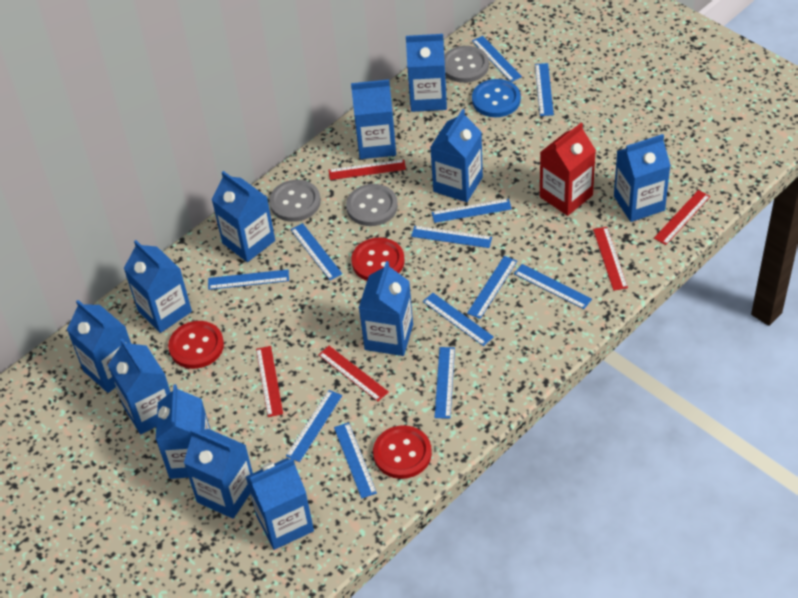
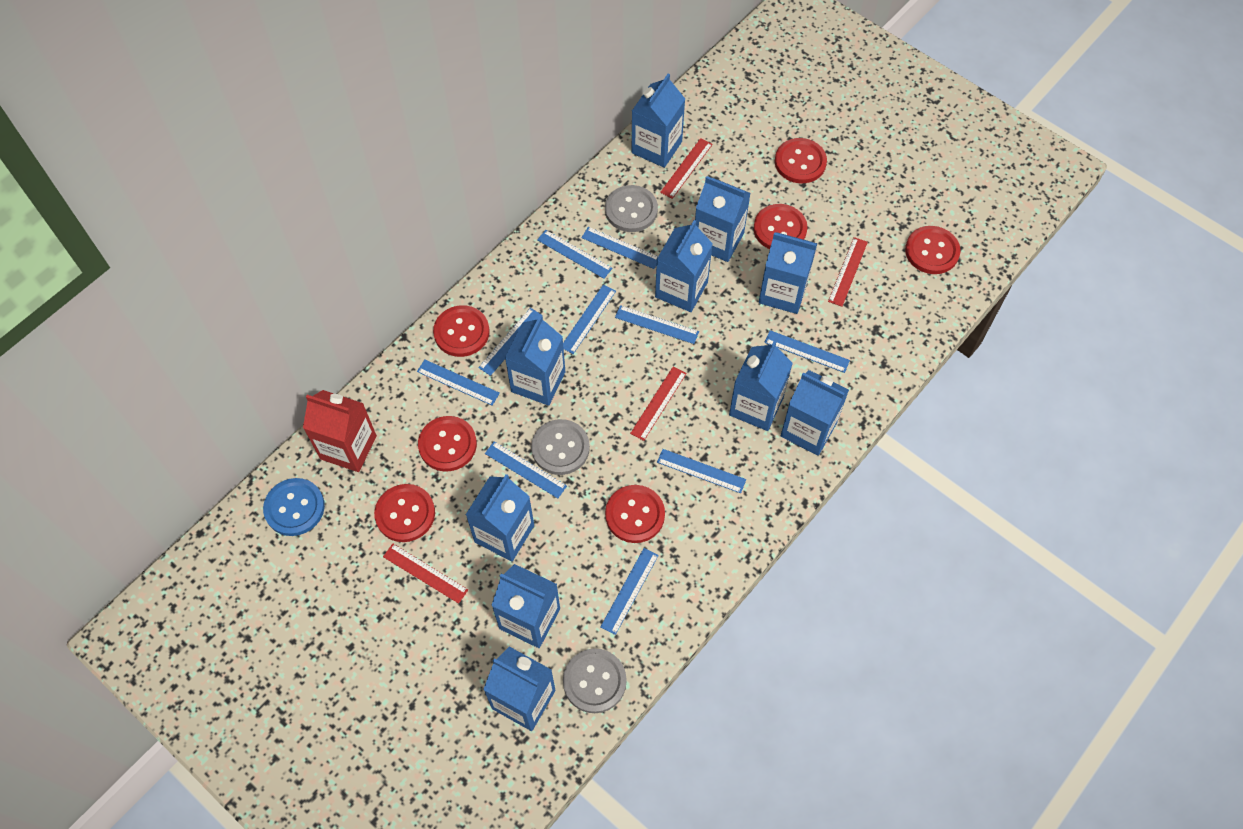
blue carton: 12 -> 10
blue ruler: 12 -> 10
red button: 3 -> 7
red ruler: 5 -> 4

